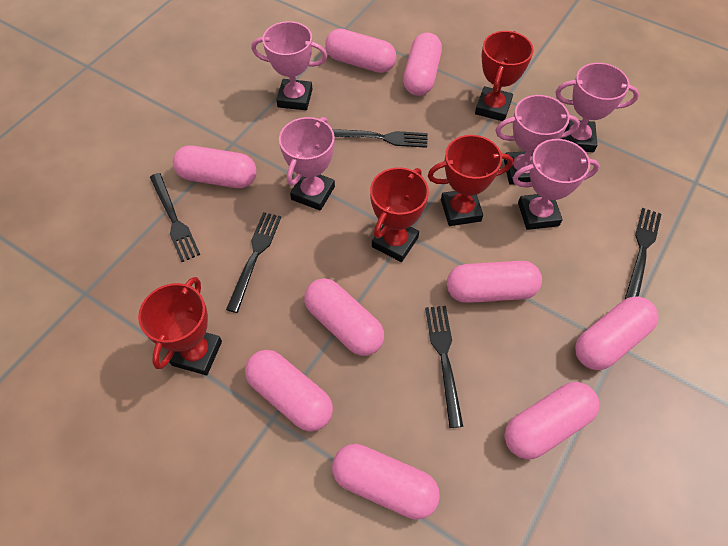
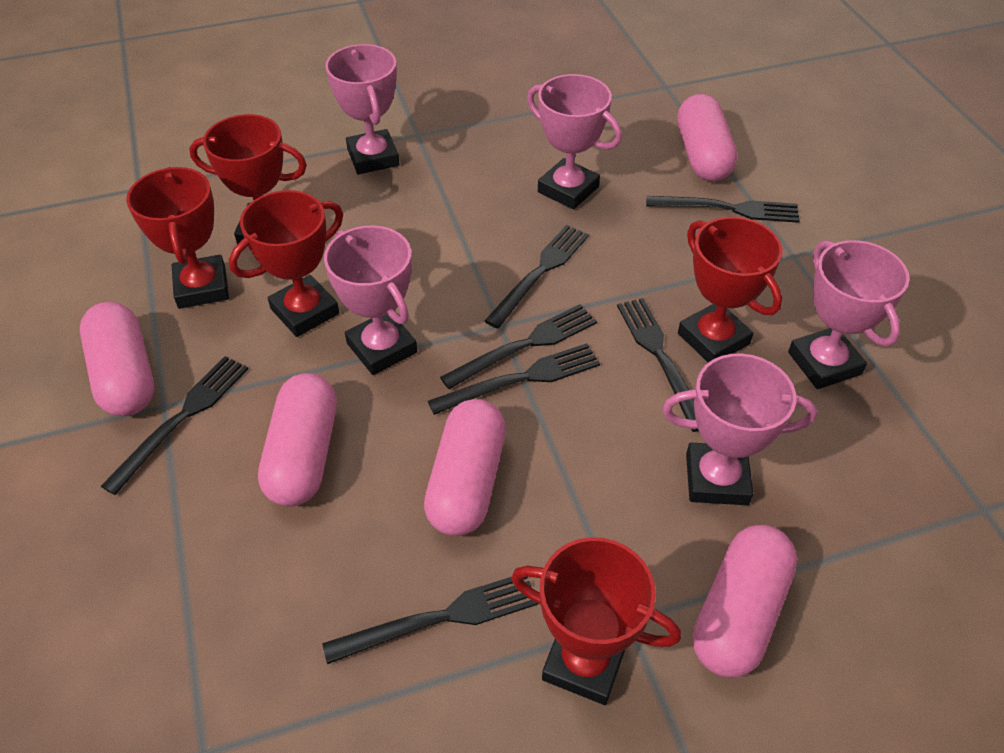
black fork: 5 -> 7
pink capsule: 9 -> 5
red trophy: 4 -> 5

